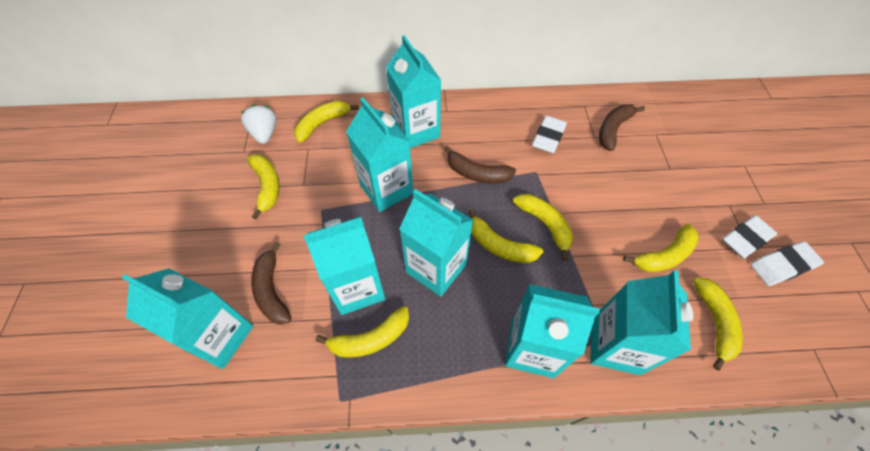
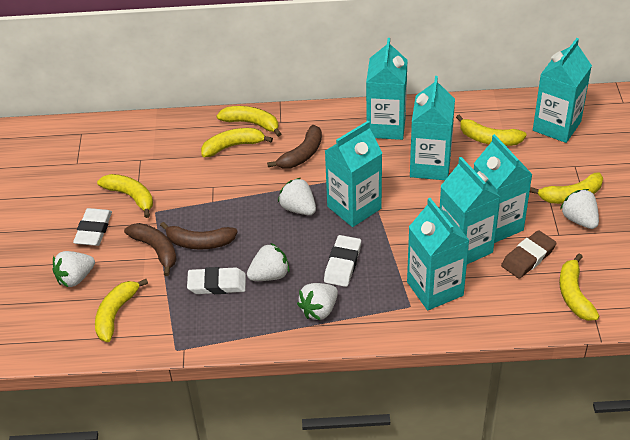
brown eraser: 0 -> 1
white strawberry: 1 -> 5

